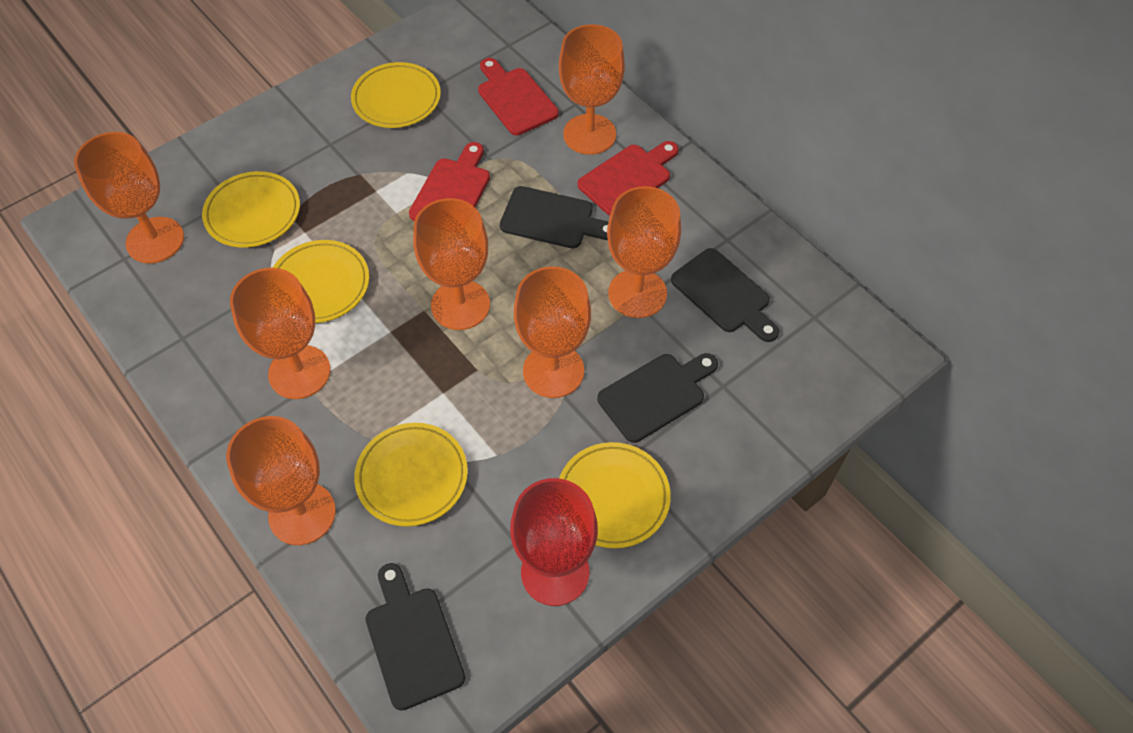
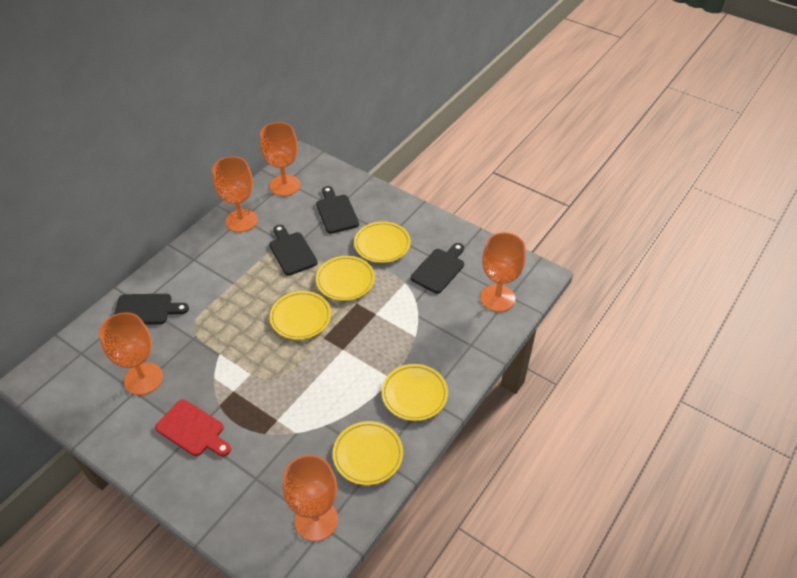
orange goblet: 7 -> 5
red cutting board: 3 -> 1
red goblet: 1 -> 0

